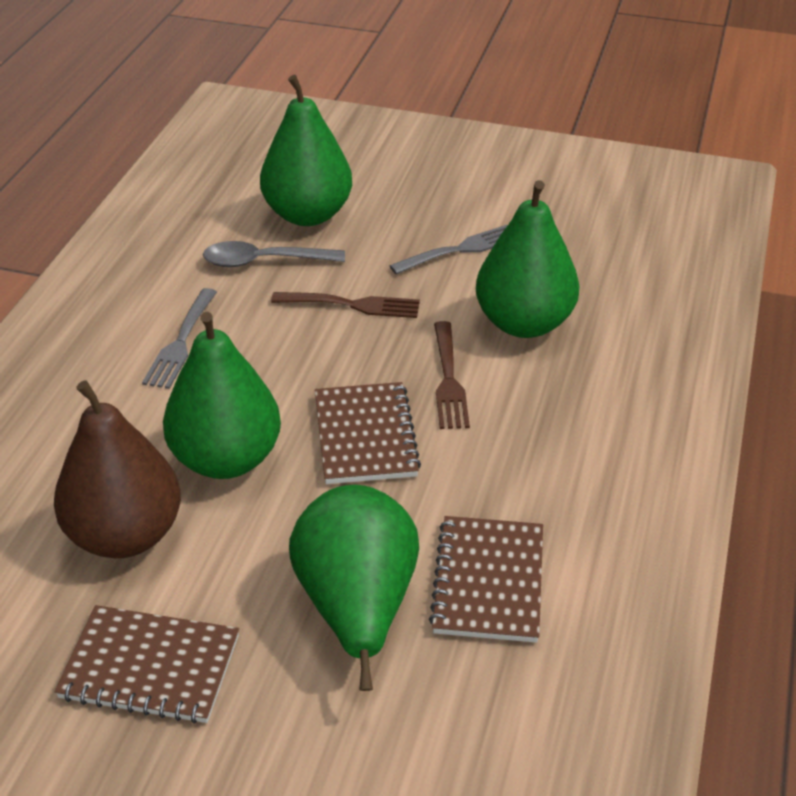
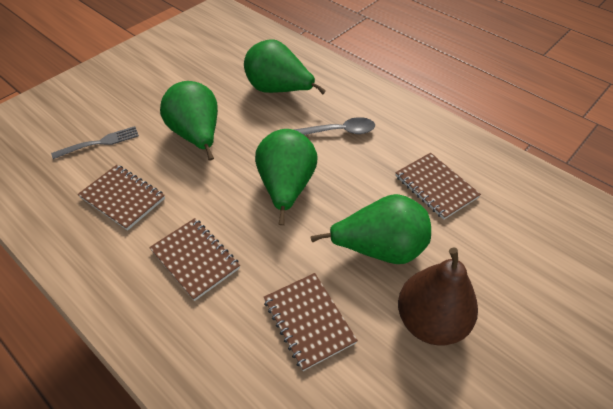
brown fork: 2 -> 0
brown notebook: 3 -> 4
grey fork: 2 -> 1

